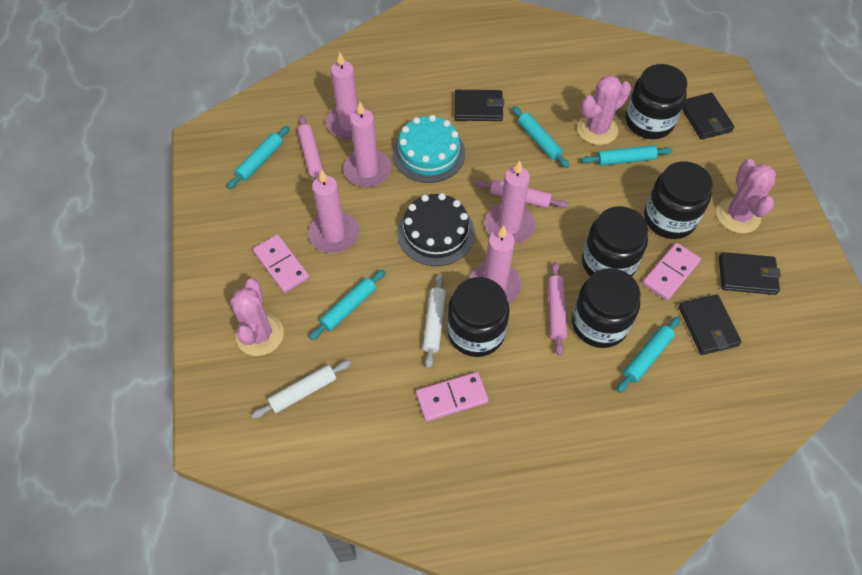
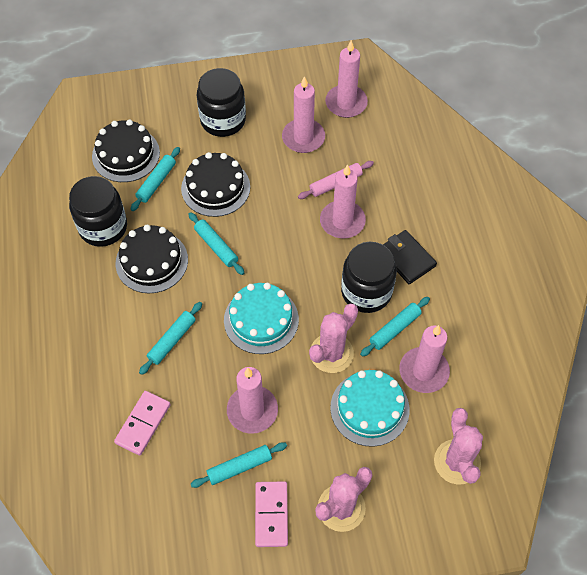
black cake: 1 -> 3
black jar: 5 -> 3
black wallet: 4 -> 1
pink domino: 3 -> 2
pink rolling pin: 3 -> 1
turquoise cake: 1 -> 2
white rolling pin: 2 -> 0

